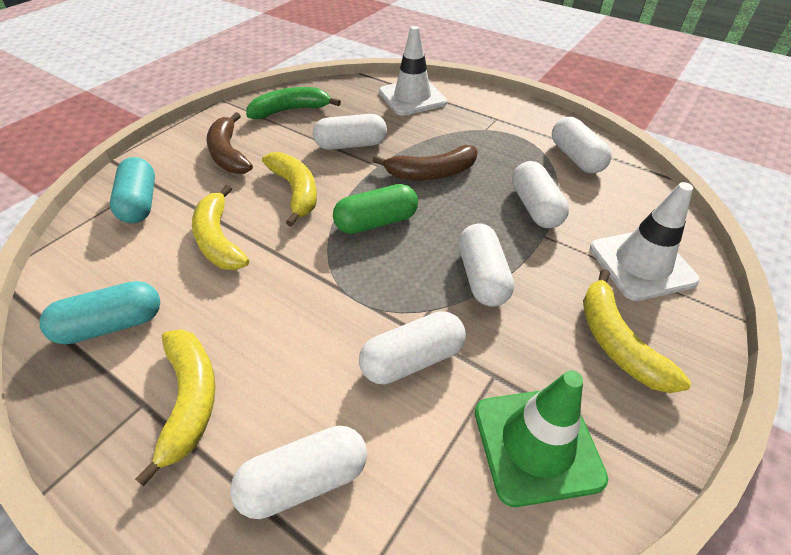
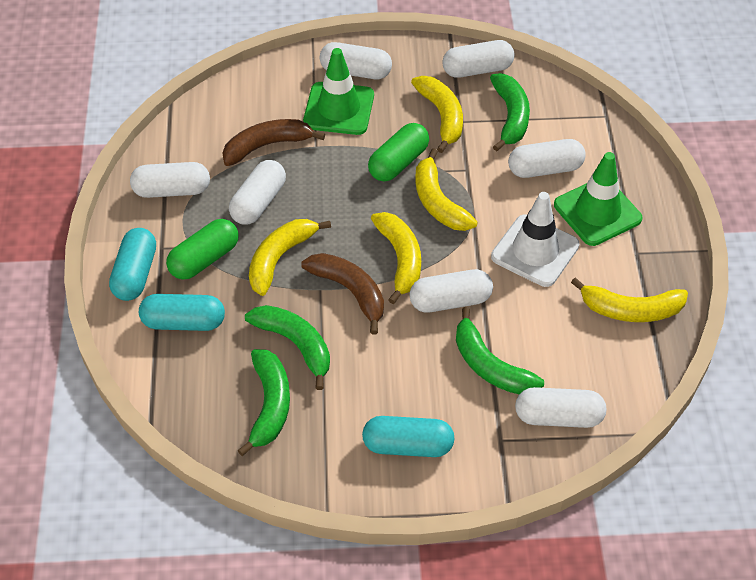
green banana: 1 -> 4
green capsule: 1 -> 2
green traffic cone: 1 -> 2
turquoise capsule: 2 -> 3
white capsule: 6 -> 7
white traffic cone: 2 -> 1
yellow banana: 4 -> 5

